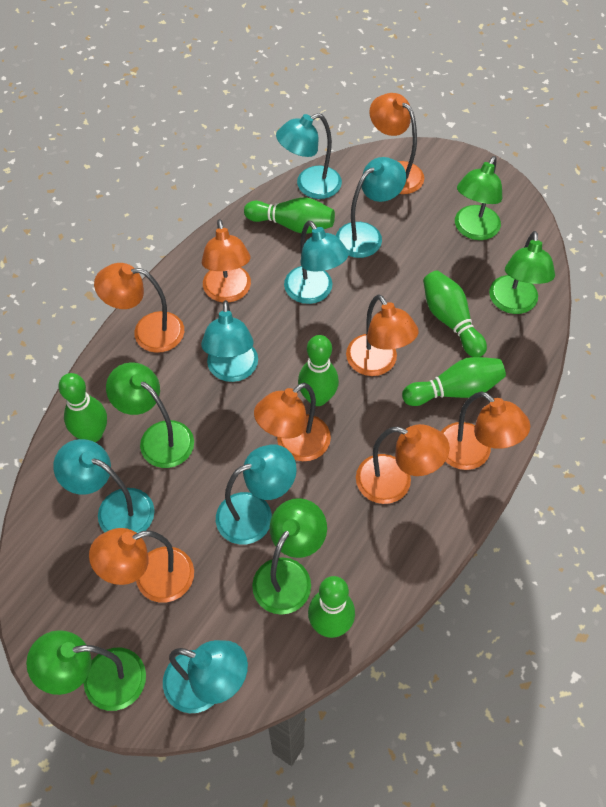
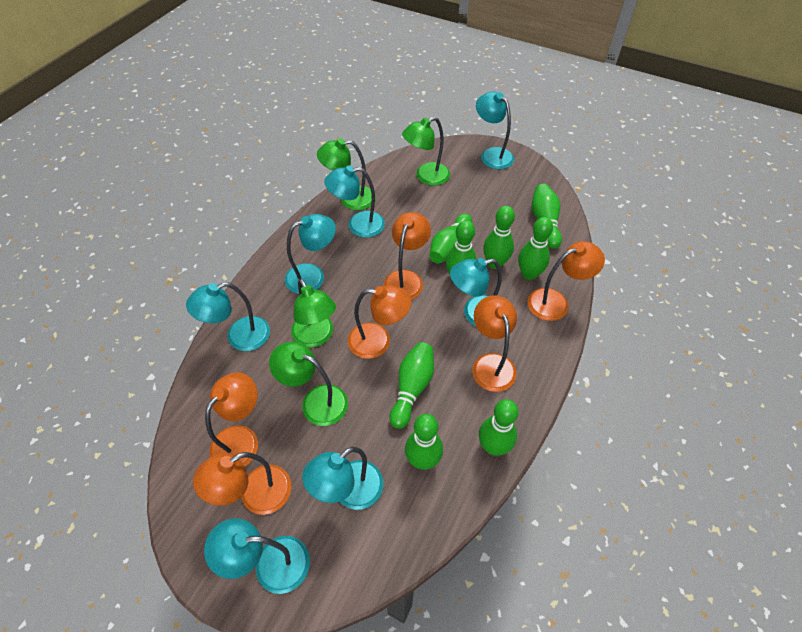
green bowling pin: 6 -> 8
green lamp: 5 -> 4
orange lamp: 8 -> 6

